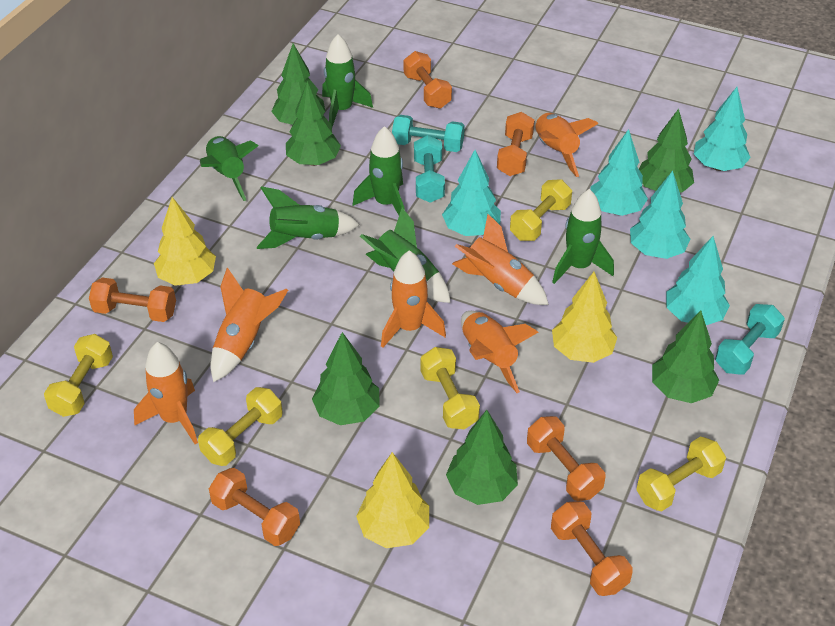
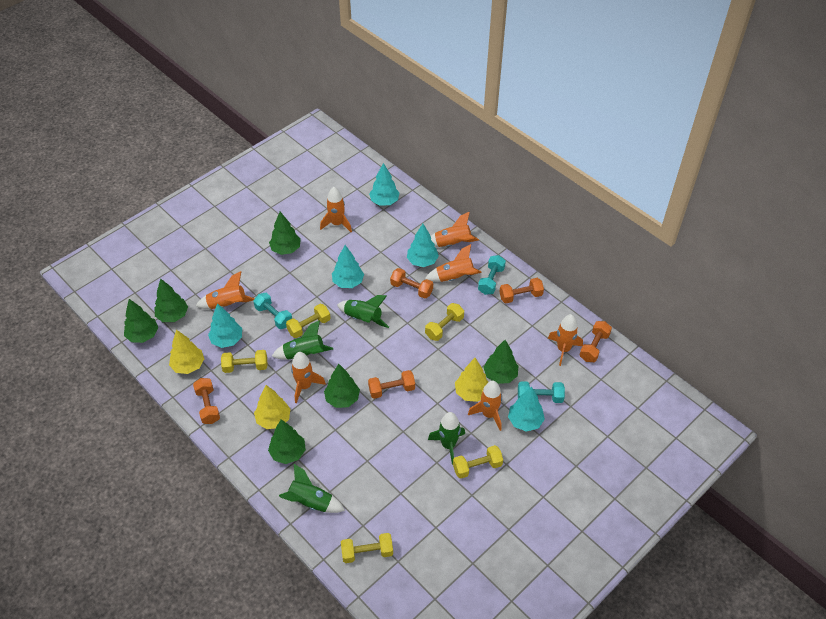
green rocket: 6 -> 4
orange dumbbell: 6 -> 5
orange rocket: 6 -> 7

